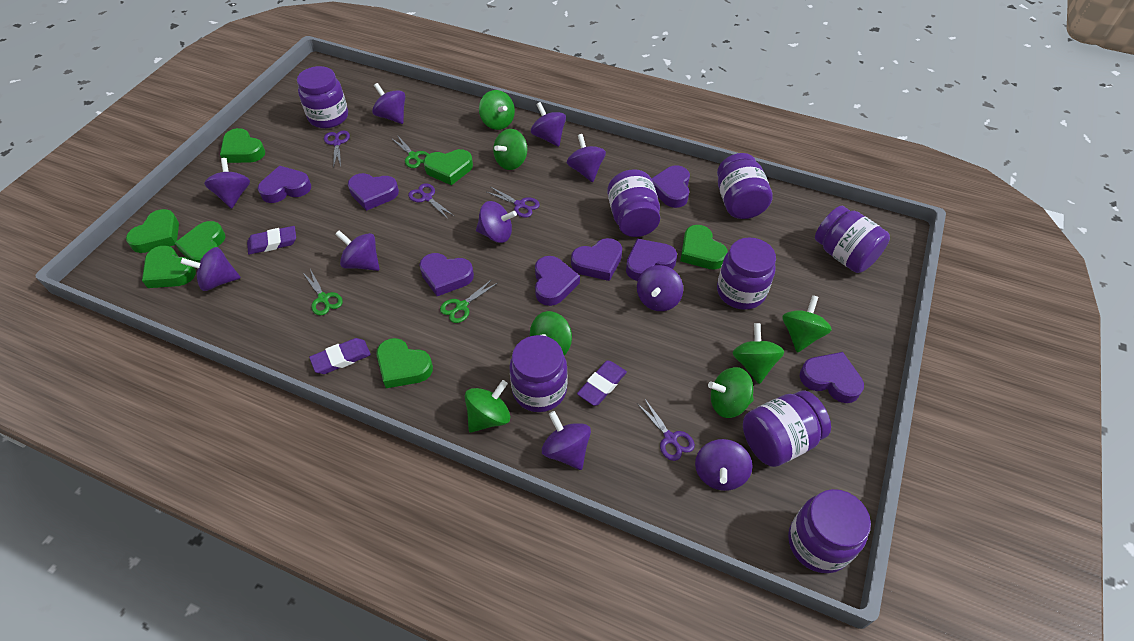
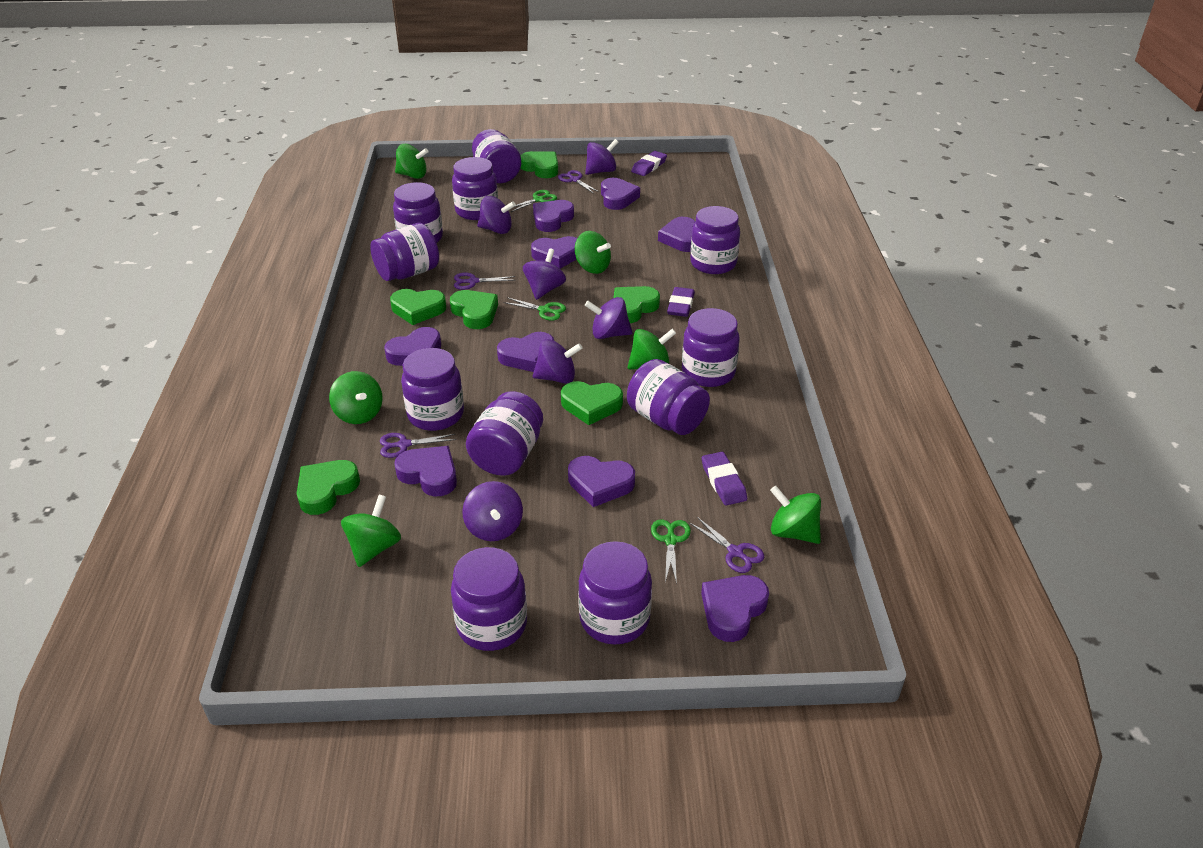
green heart: 7 -> 6
green spinning top: 7 -> 6
purple heart: 8 -> 9
purple jar: 8 -> 11
purple spinning top: 10 -> 6

